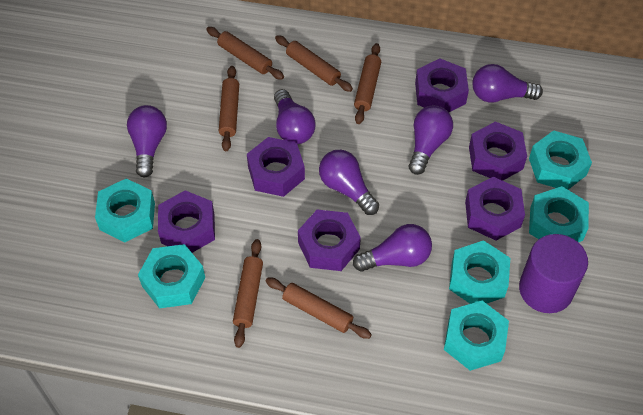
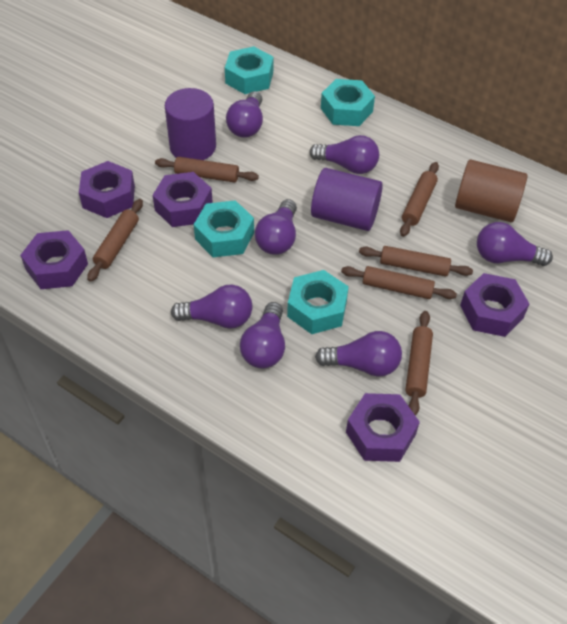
brown cylinder: 0 -> 1
purple cylinder: 1 -> 2
purple light bulb: 6 -> 7
purple nut: 6 -> 5
turquoise nut: 6 -> 4

